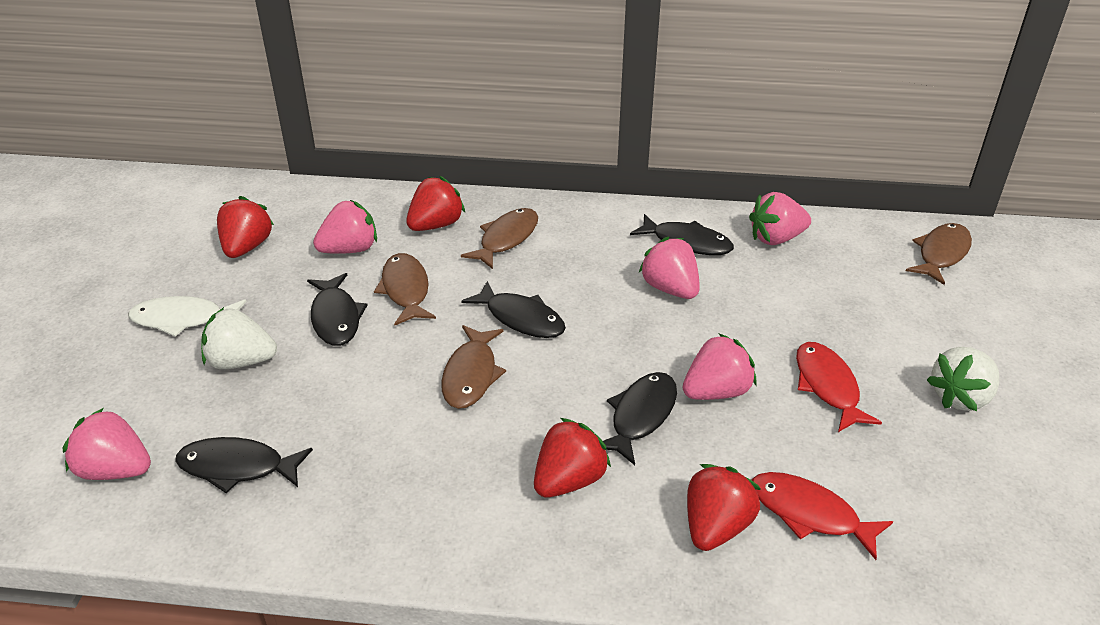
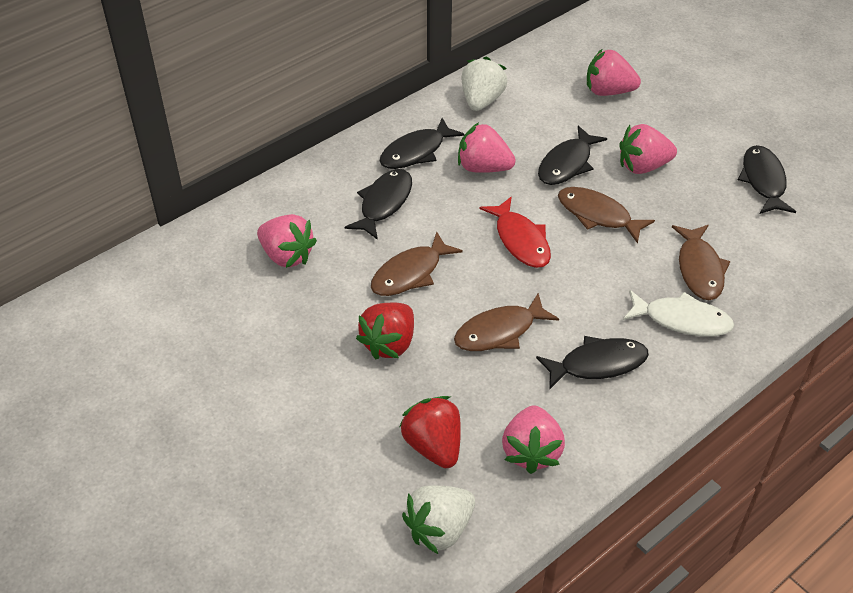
red fish: 2 -> 1
red strawberry: 4 -> 2

